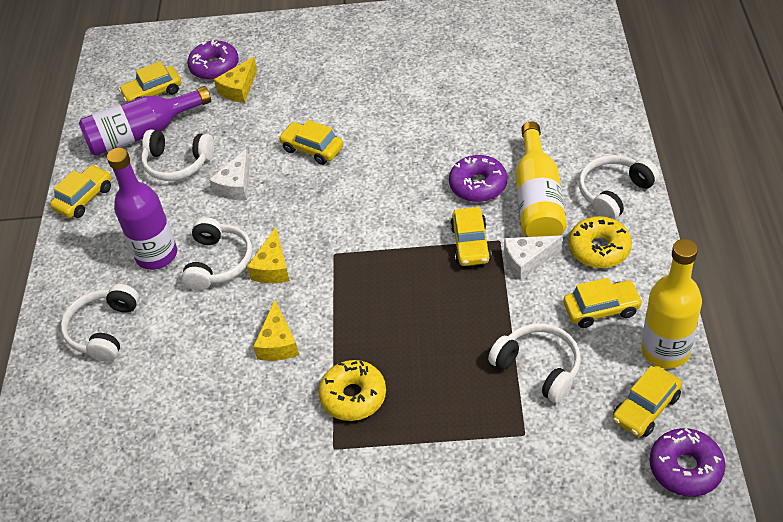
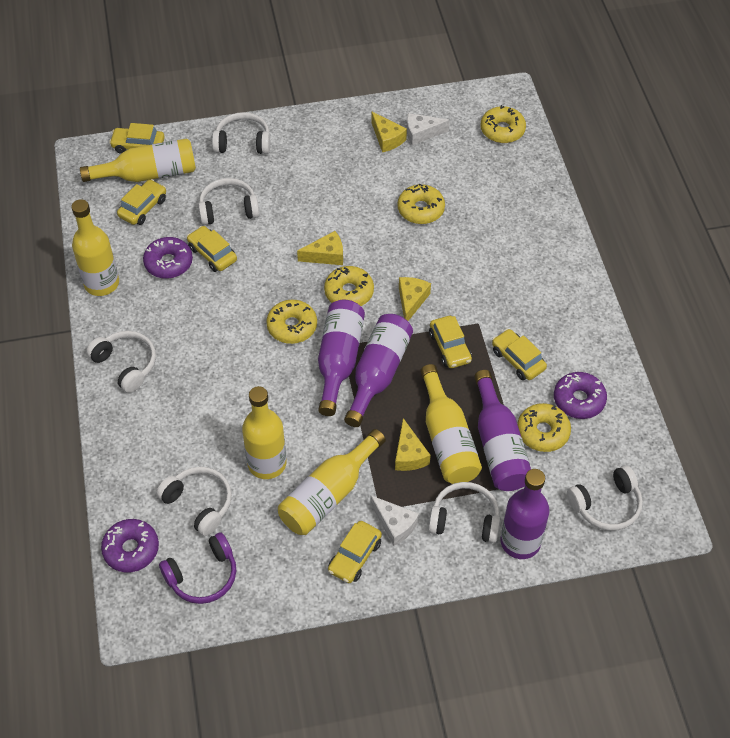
purple bottle: 2 -> 4
purple headphones: 0 -> 1
white headphones: 5 -> 6
yellow bottle: 2 -> 5
yellow cheese: 3 -> 4
yellow donut: 2 -> 5

